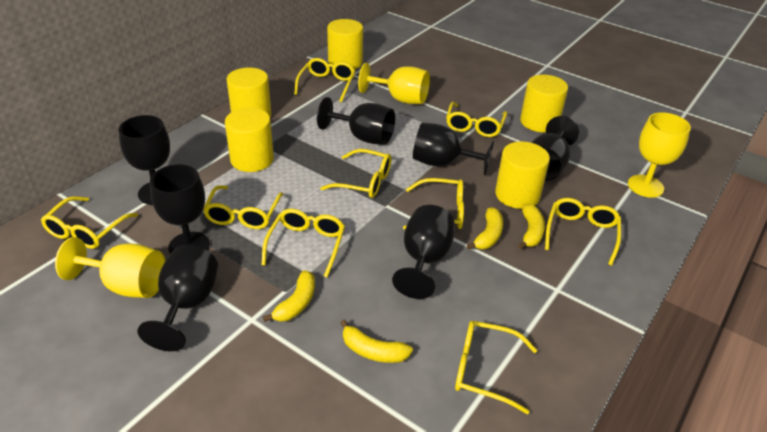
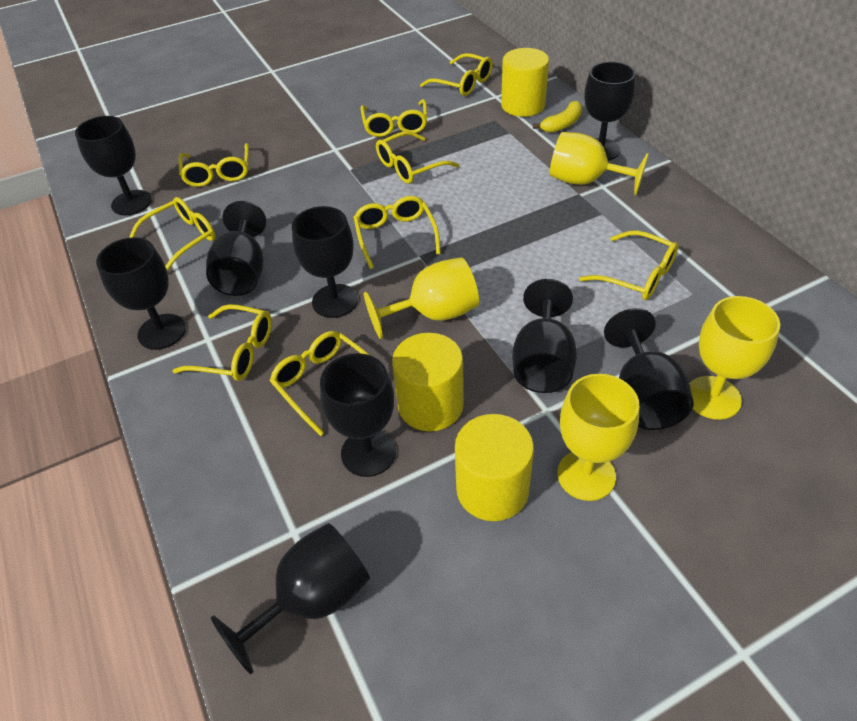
black goblet: 7 -> 9
yellow banana: 4 -> 1
yellow cylinder: 5 -> 3
yellow goblet: 3 -> 4

